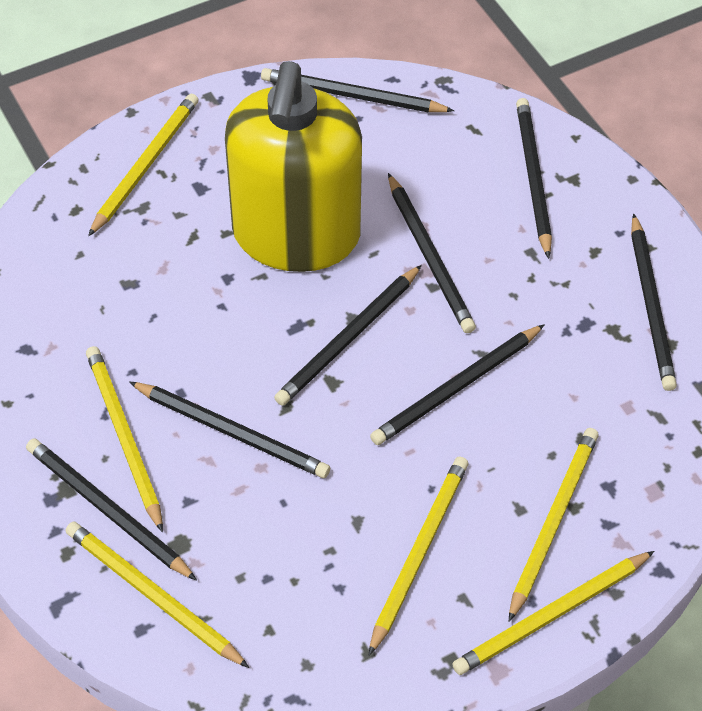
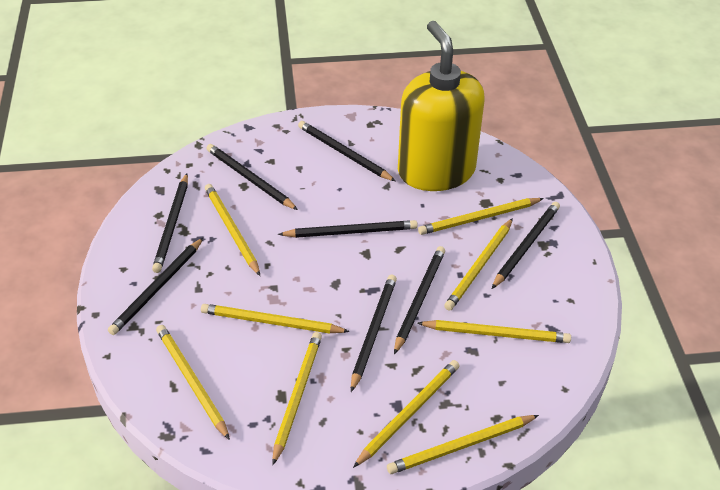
yellow pencil: 6 -> 9

